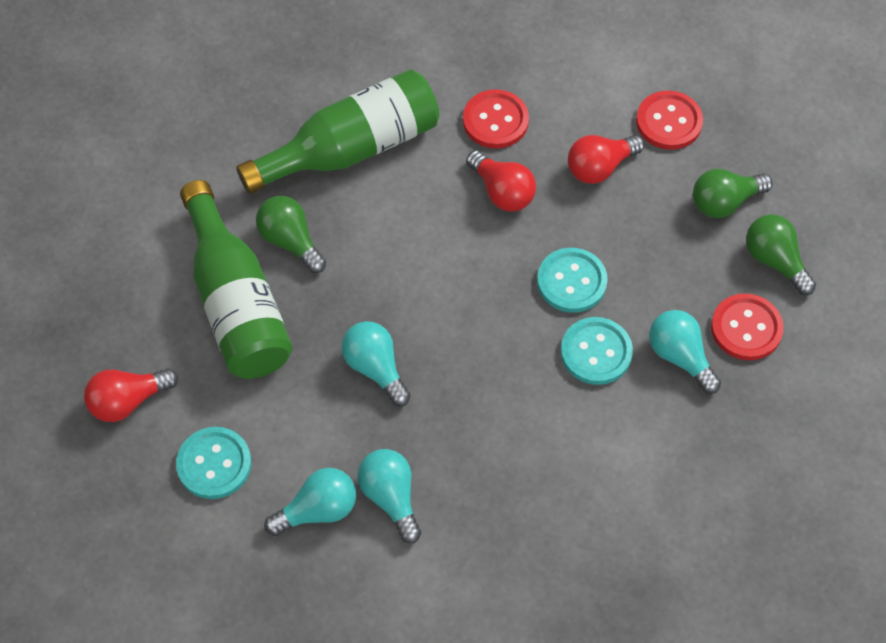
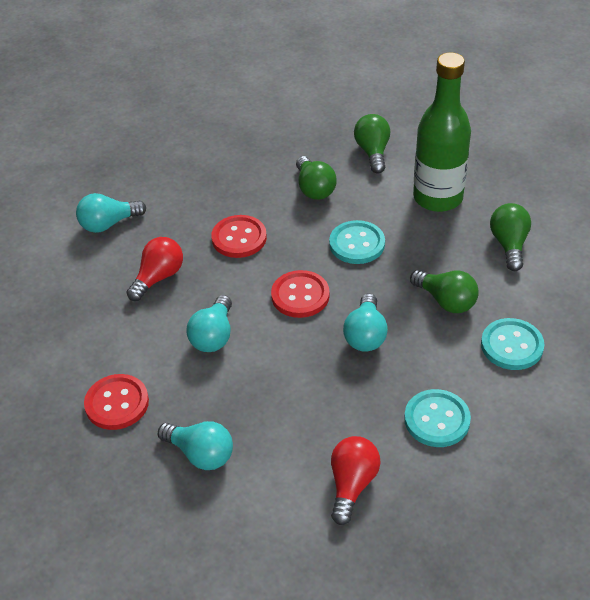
green bottle: 2 -> 1
green light bulb: 3 -> 4
red light bulb: 3 -> 2

